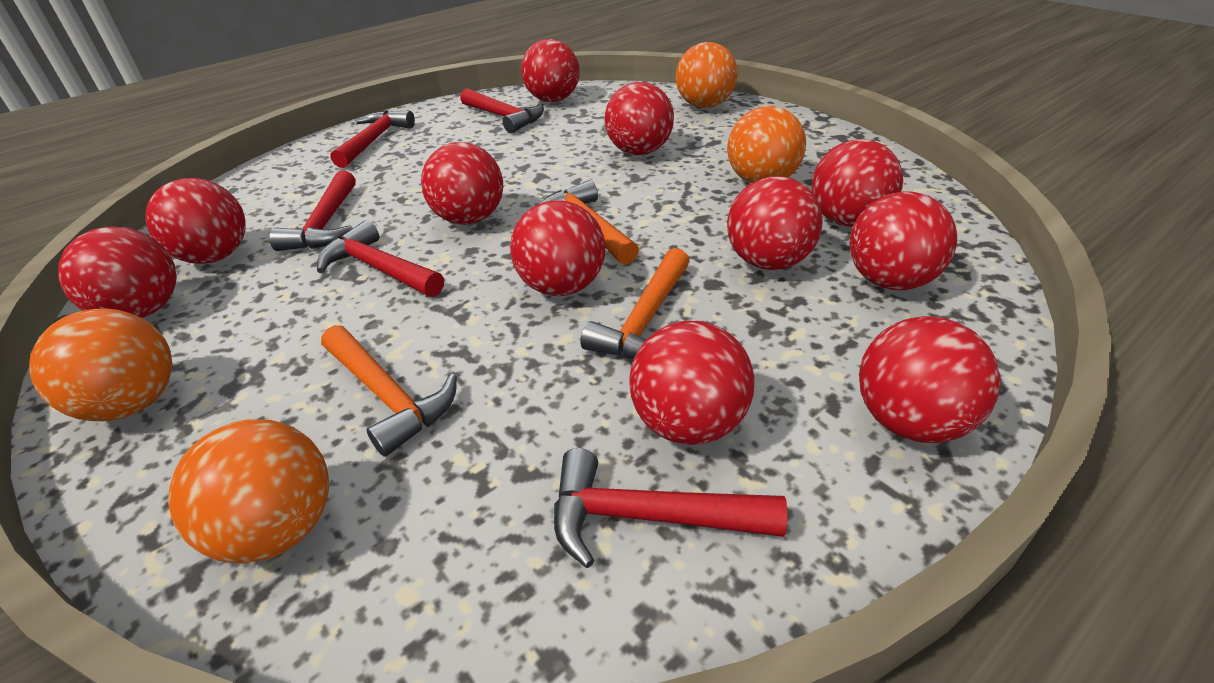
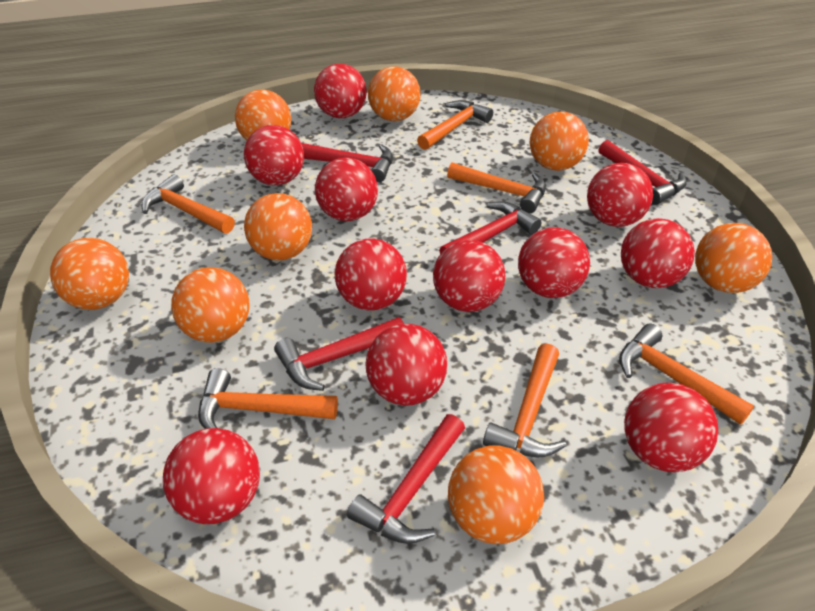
orange ball: 4 -> 8
orange hammer: 3 -> 6

